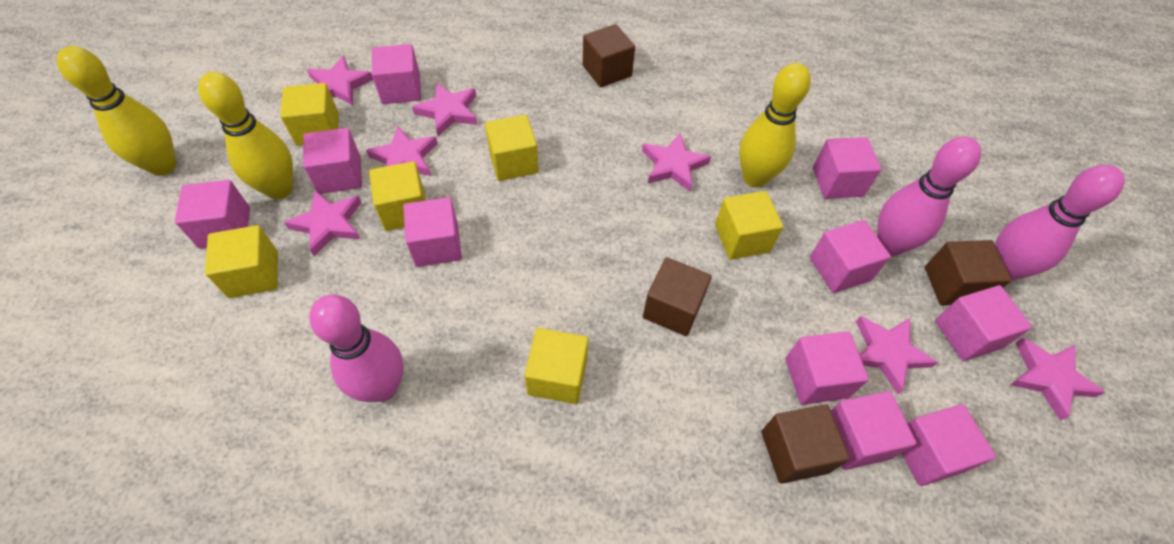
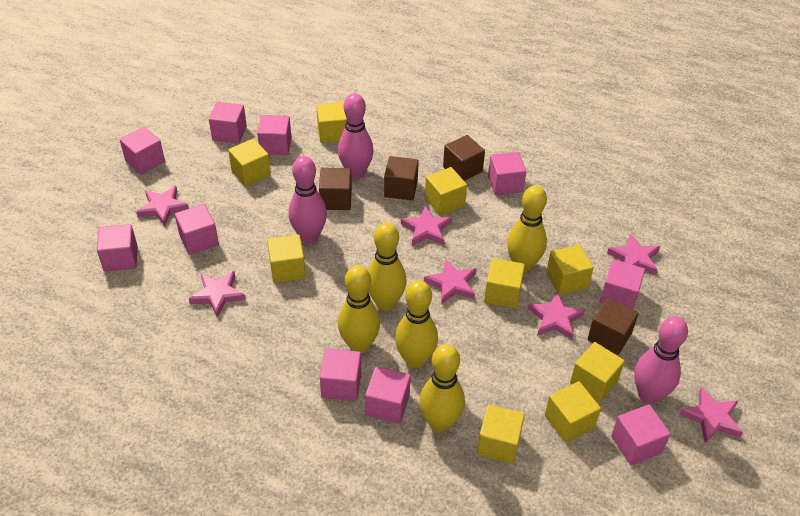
yellow bowling pin: 3 -> 5
yellow cube: 6 -> 9

